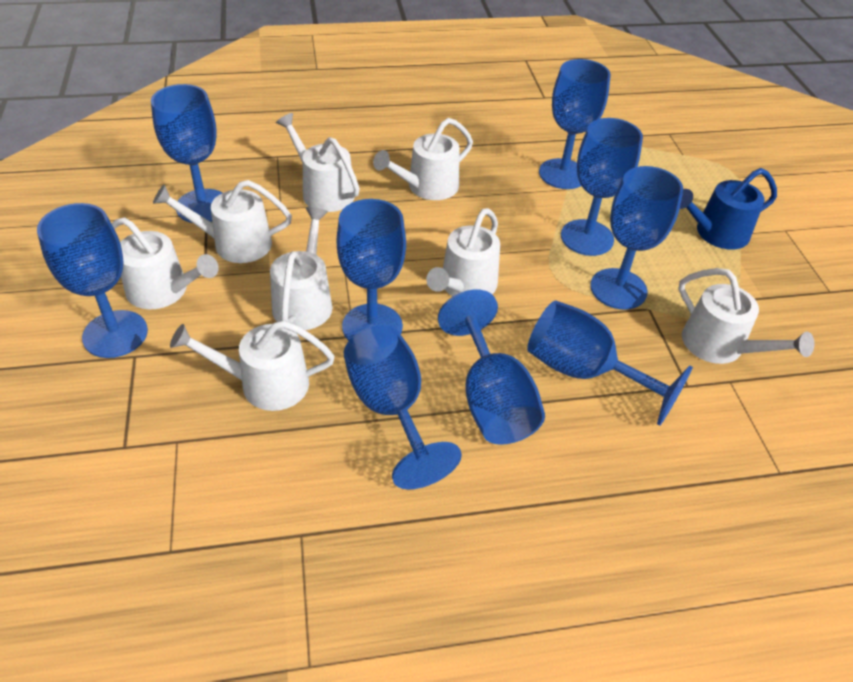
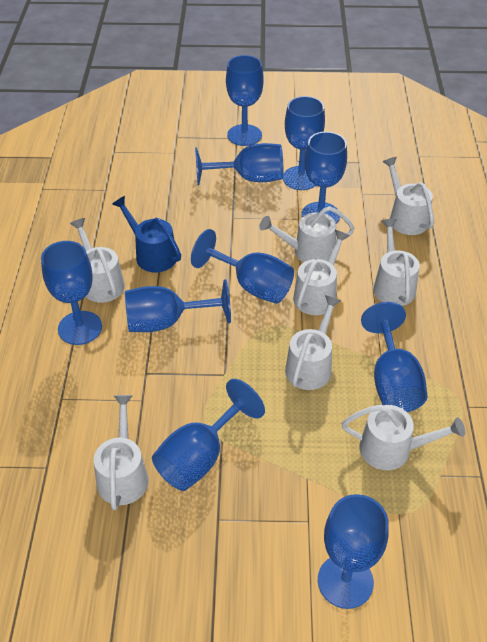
blue goblet: 9 -> 10

